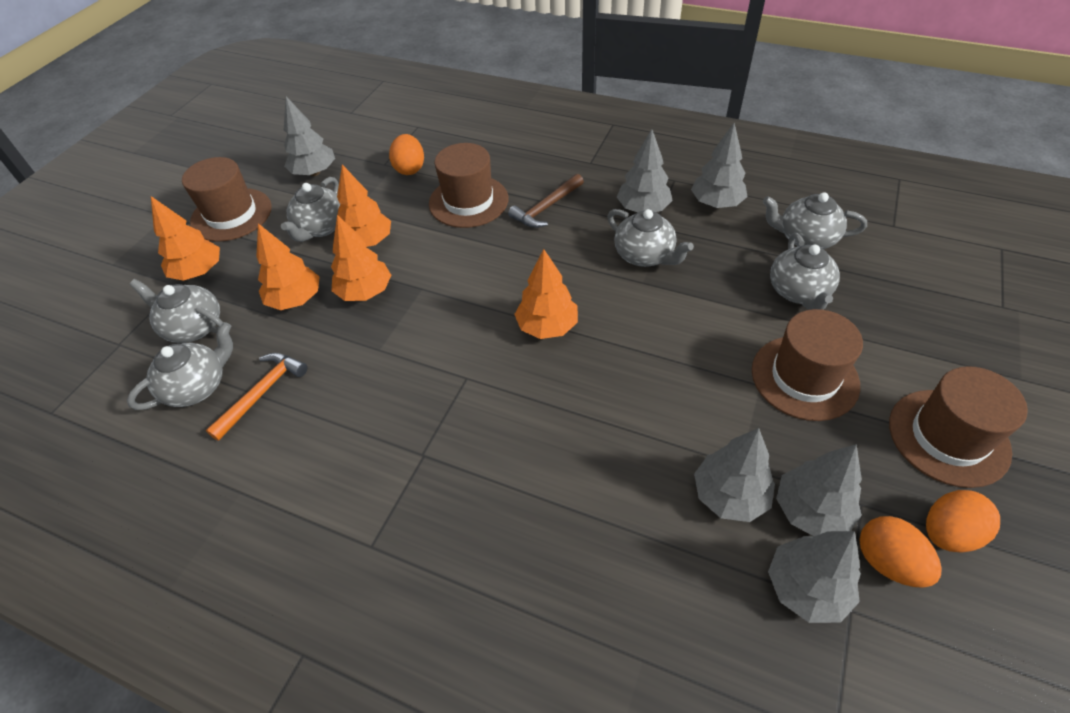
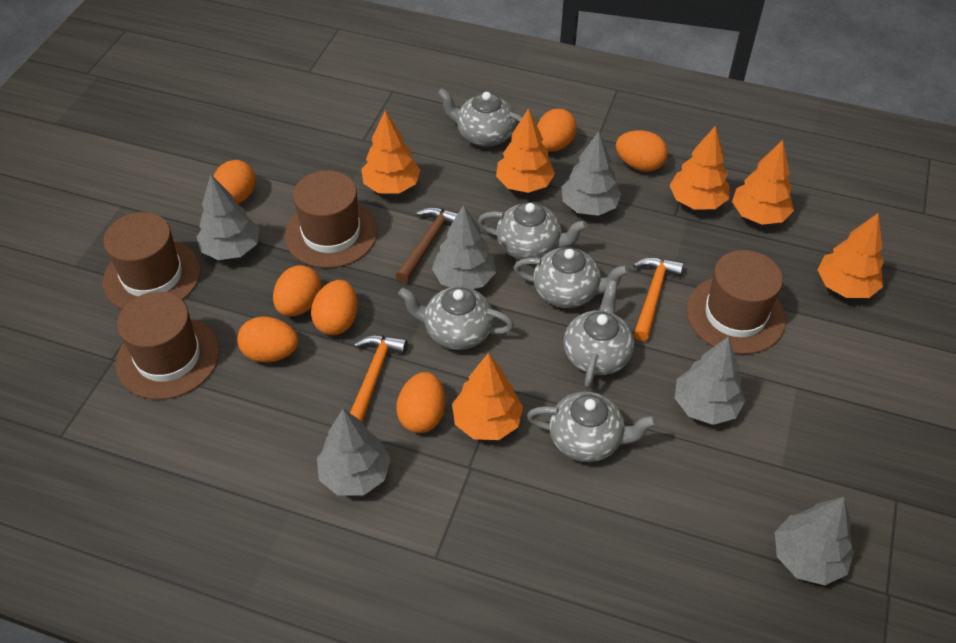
orange egg: 3 -> 7
orange hammer: 1 -> 2
orange tree: 5 -> 6

